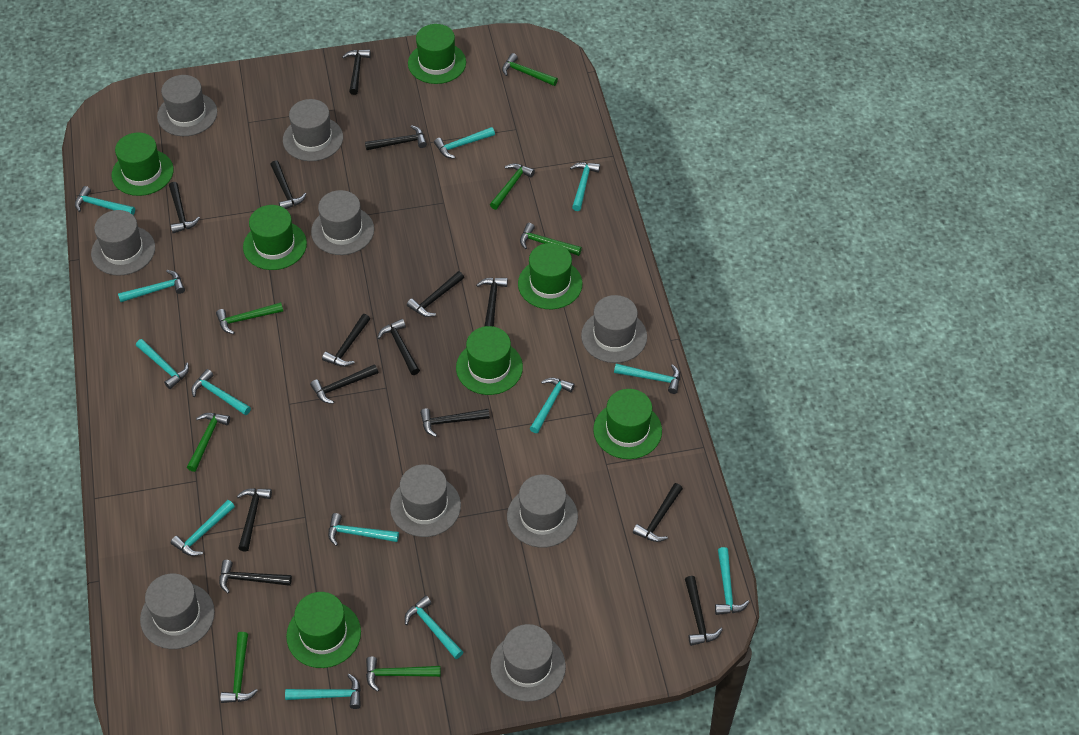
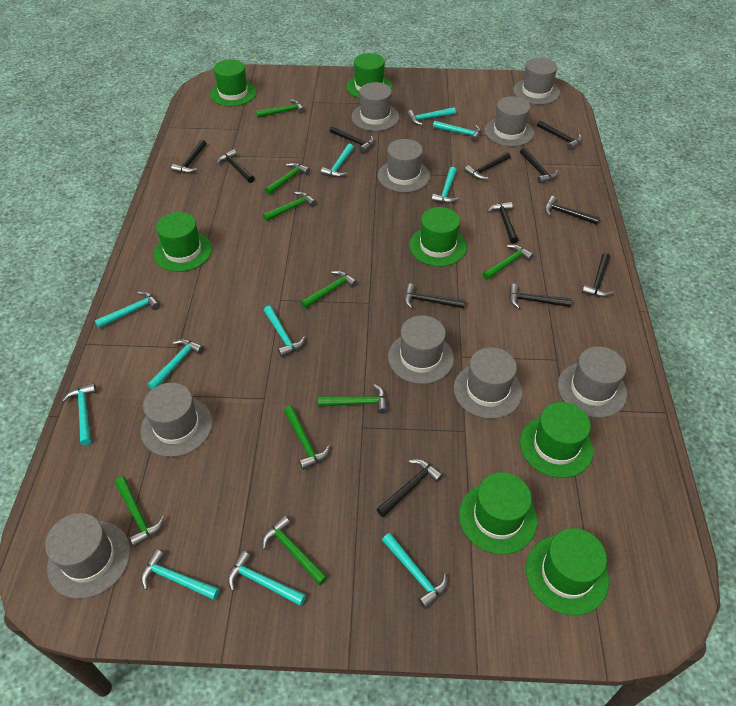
black hammer: 14 -> 12
green hammer: 7 -> 9
turquoise hammer: 13 -> 11

